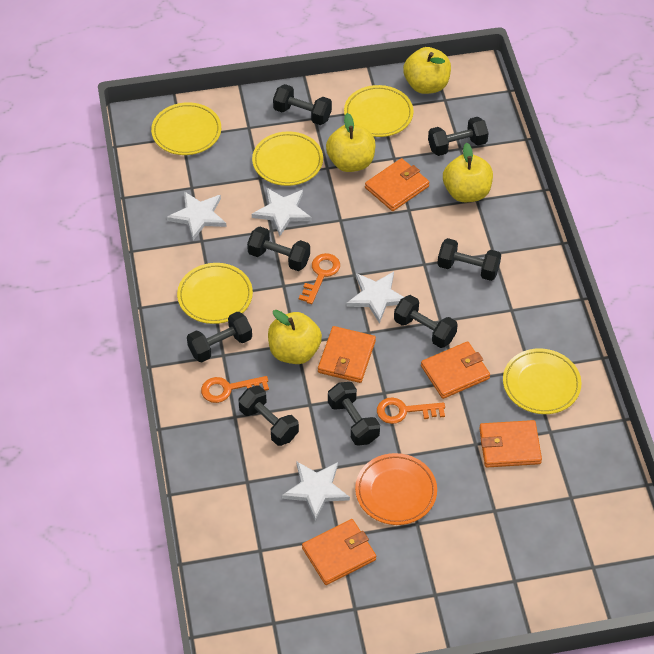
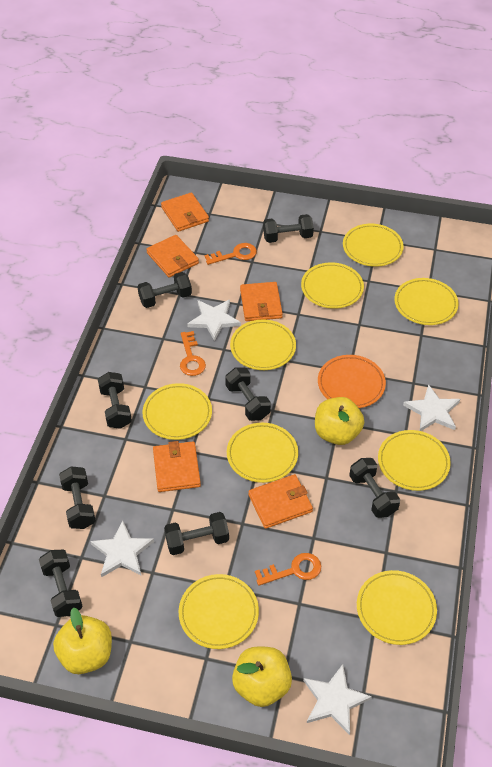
yellow apple: 4 -> 3
yellow plate: 5 -> 9

